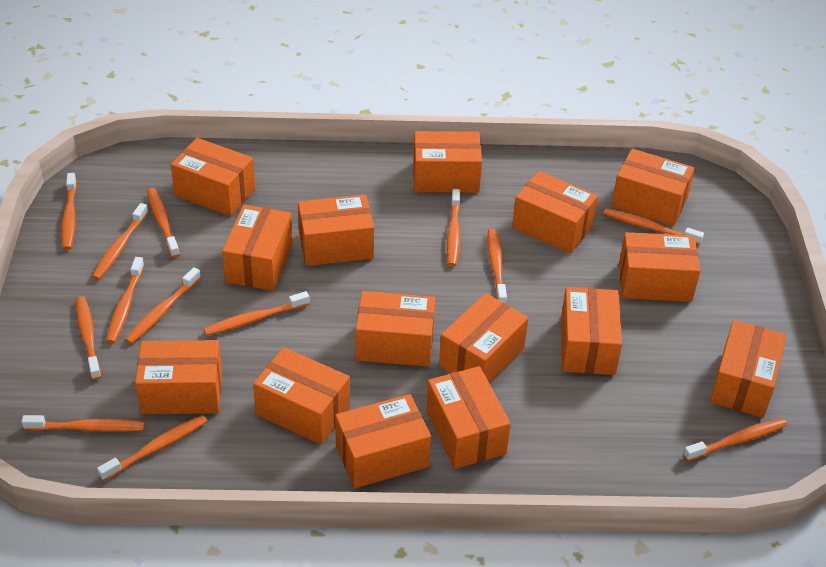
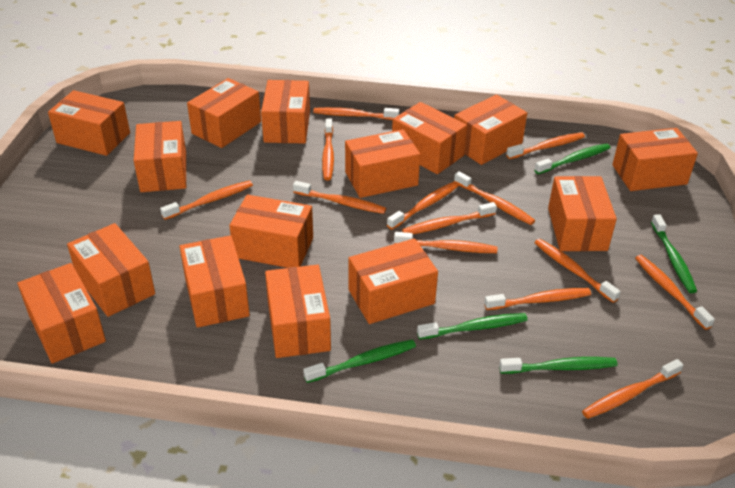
green toothbrush: 0 -> 5

